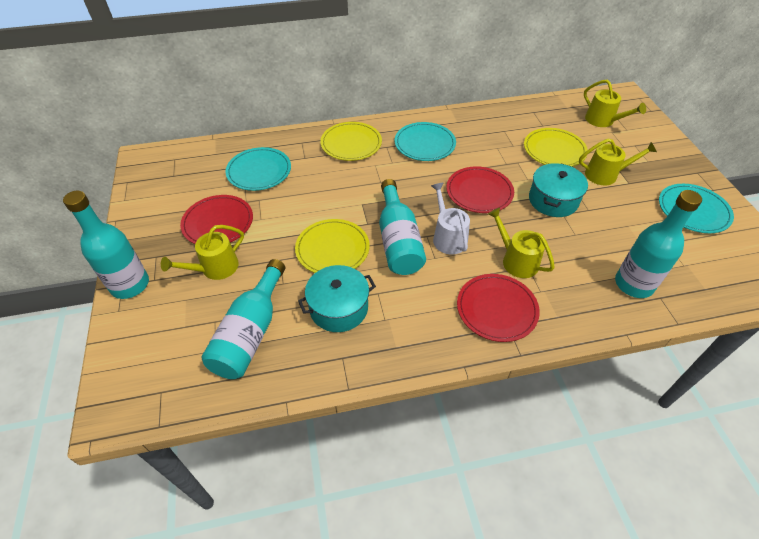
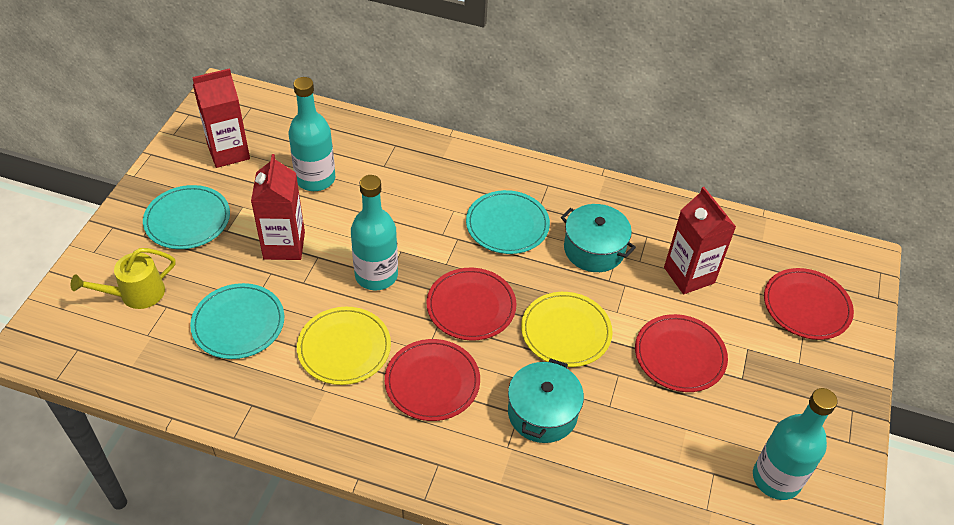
red carton: 0 -> 3
red plate: 3 -> 4
turquoise bottle: 4 -> 3
white watering can: 1 -> 0
yellow plate: 3 -> 2
yellow watering can: 4 -> 1

